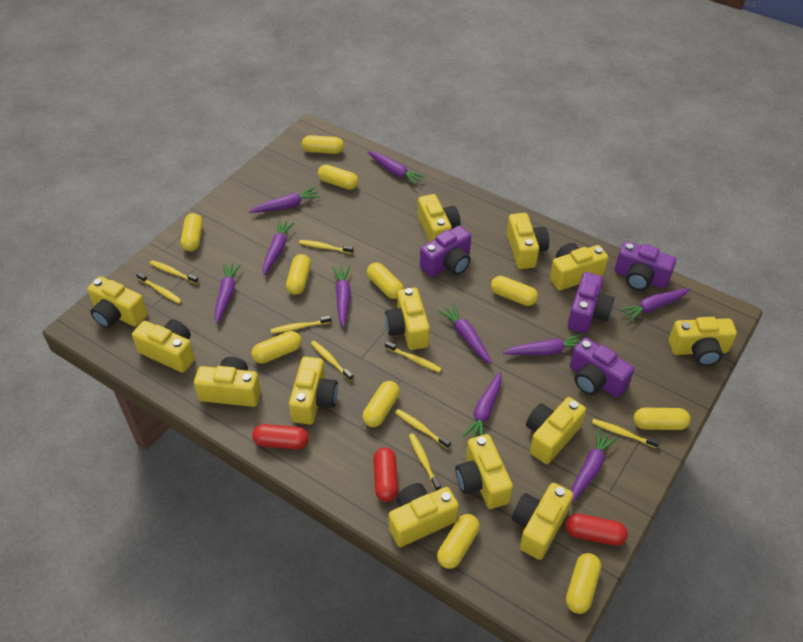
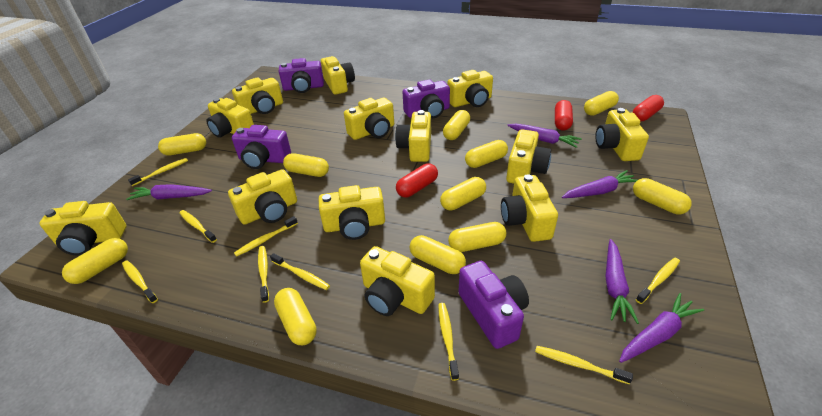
purple carrot: 10 -> 5

